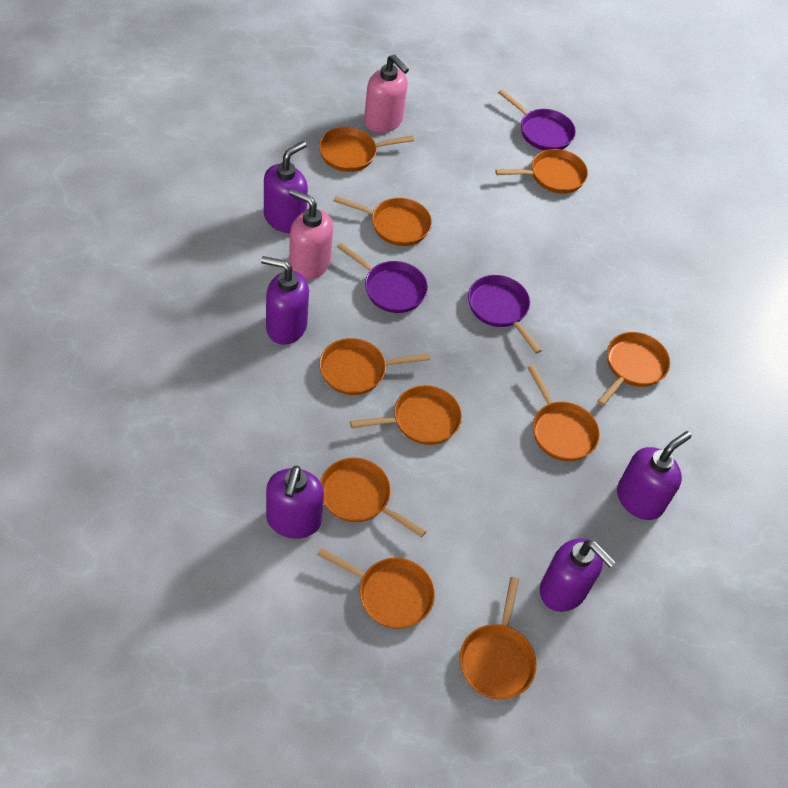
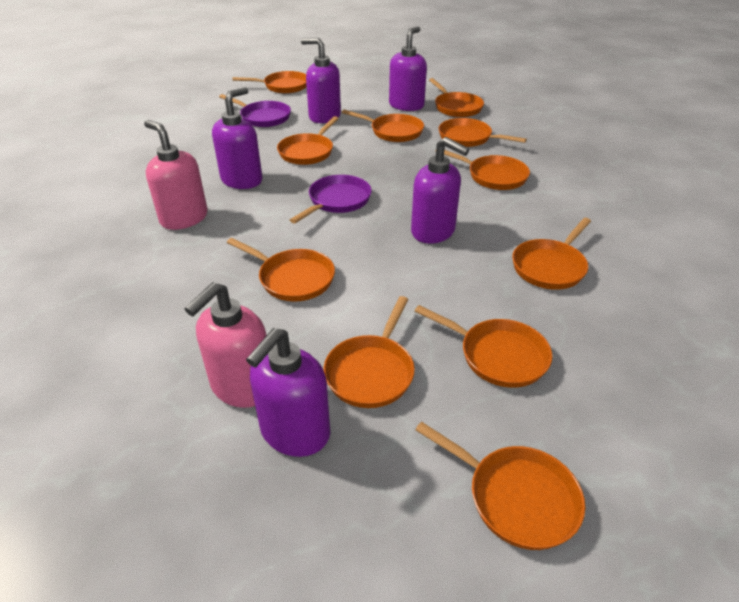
orange pan: 10 -> 11
purple pan: 3 -> 2

